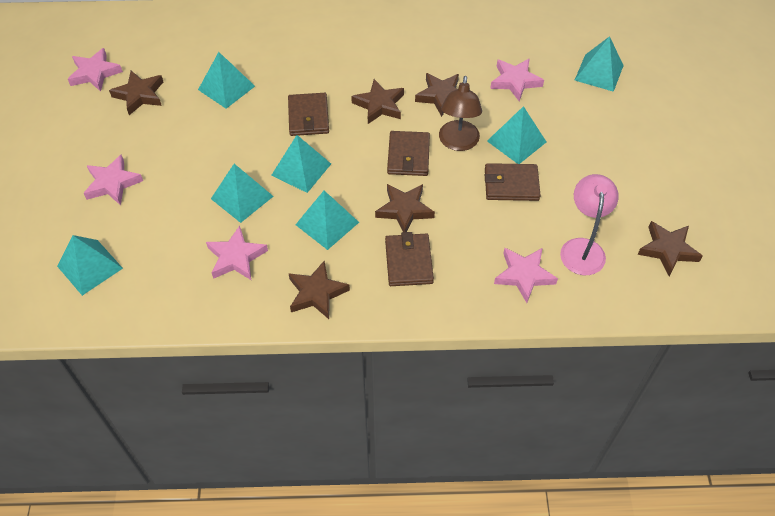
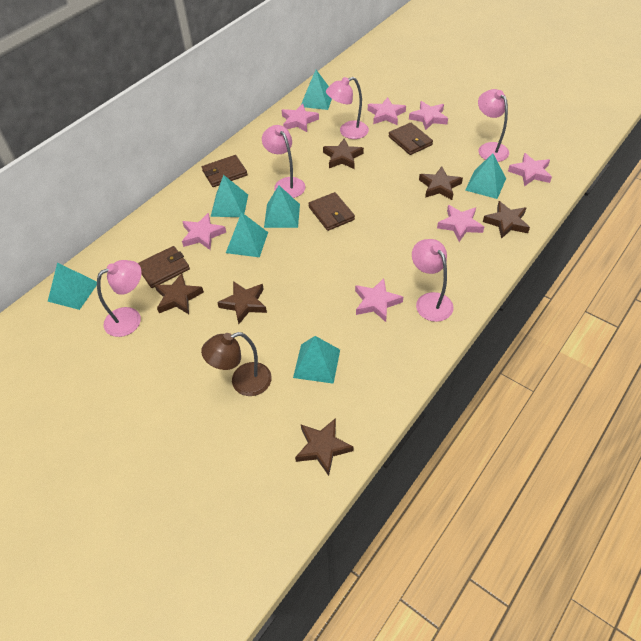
pink lamp: 1 -> 5
pink star: 5 -> 7

